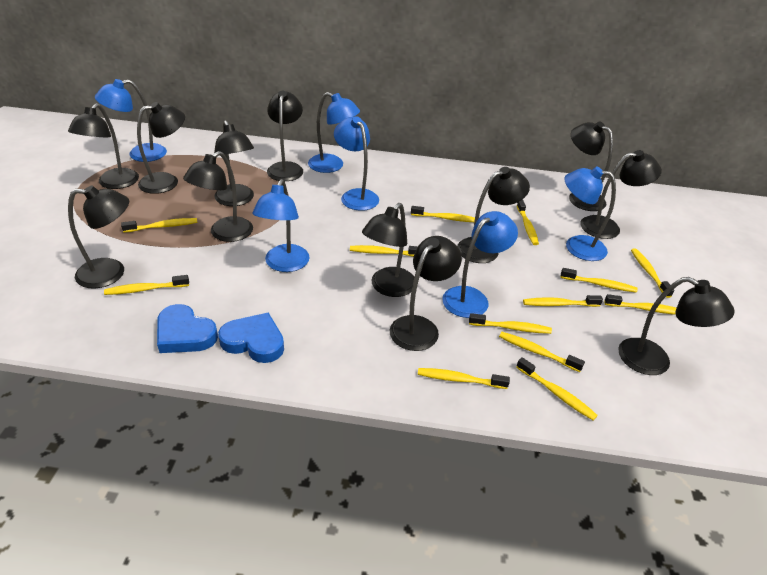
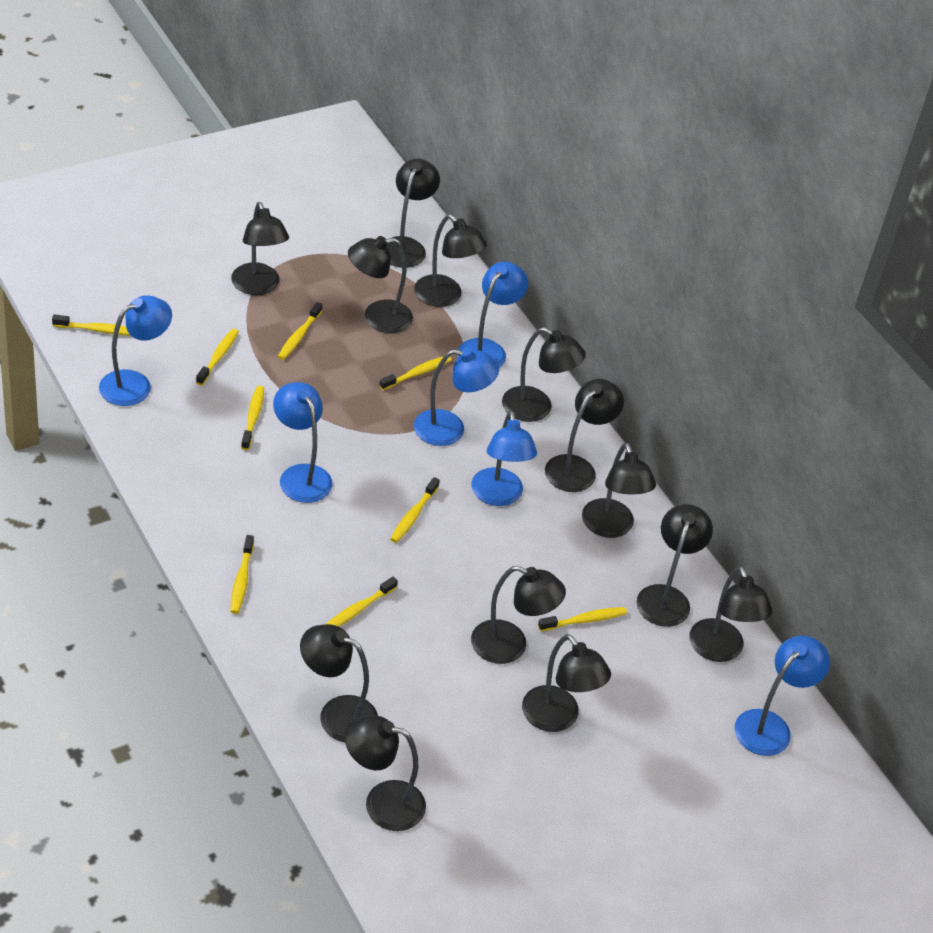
black lamp: 12 -> 13
blue heart: 2 -> 0
yellow toothbrush: 13 -> 9

